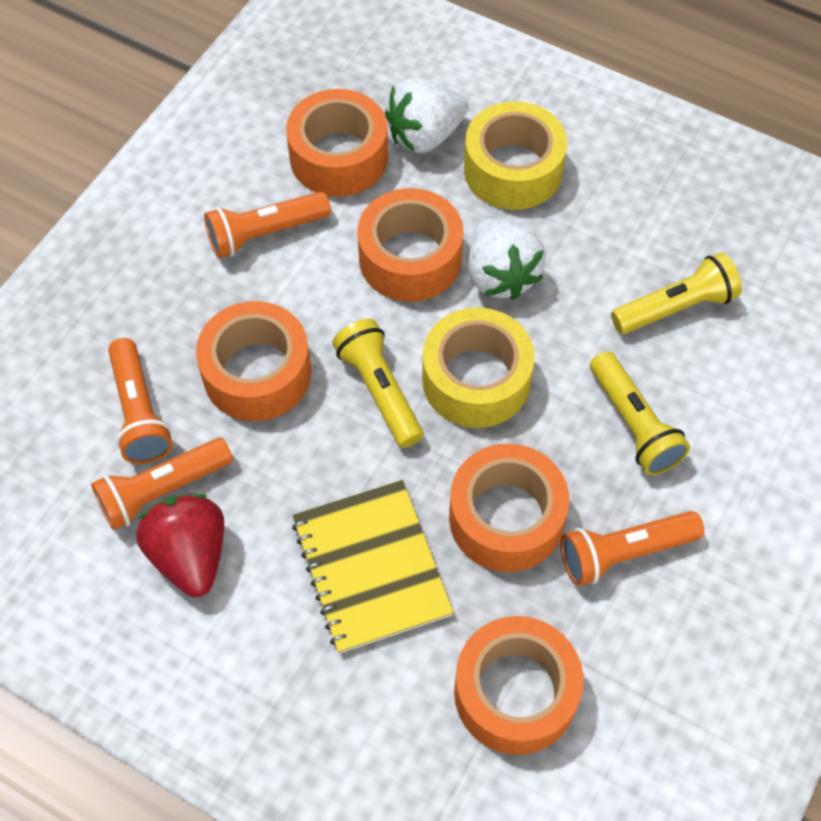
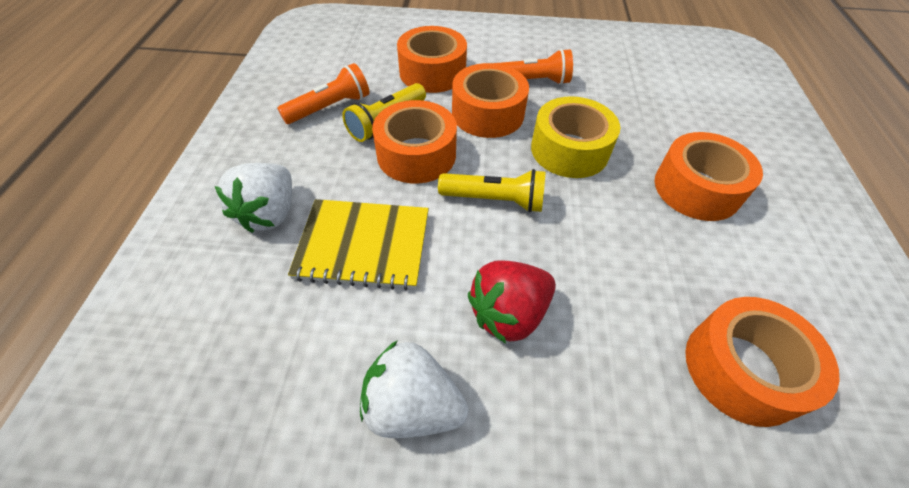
orange flashlight: 4 -> 2
yellow flashlight: 3 -> 2
yellow tape: 2 -> 1

